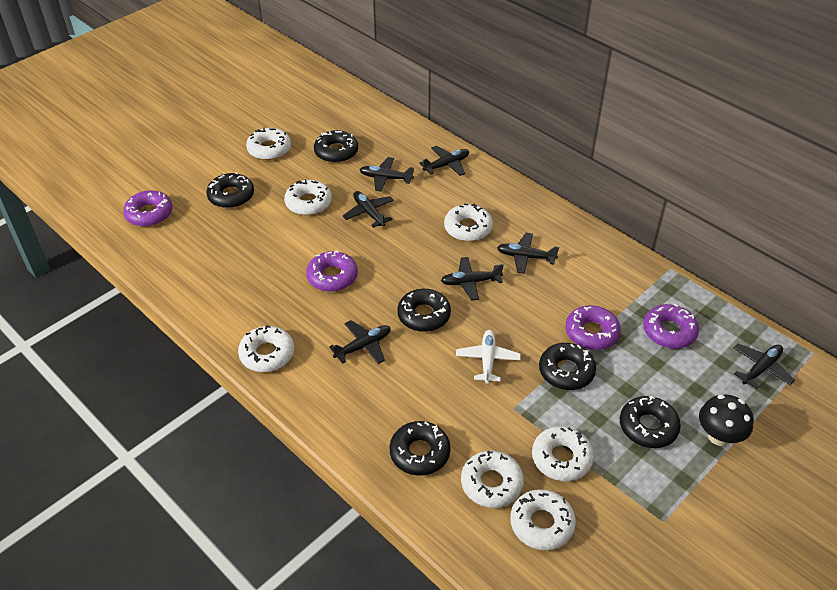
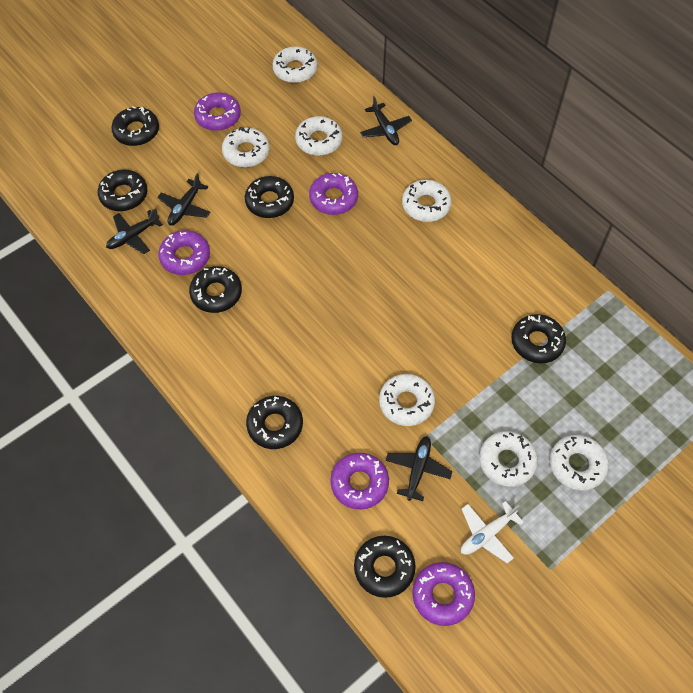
black donut: 6 -> 7
black mushroom: 1 -> 0
black plane: 7 -> 4
purple donut: 4 -> 5

